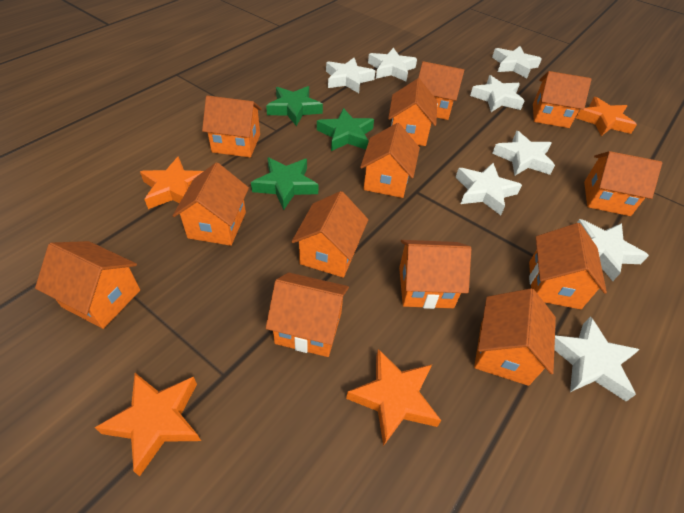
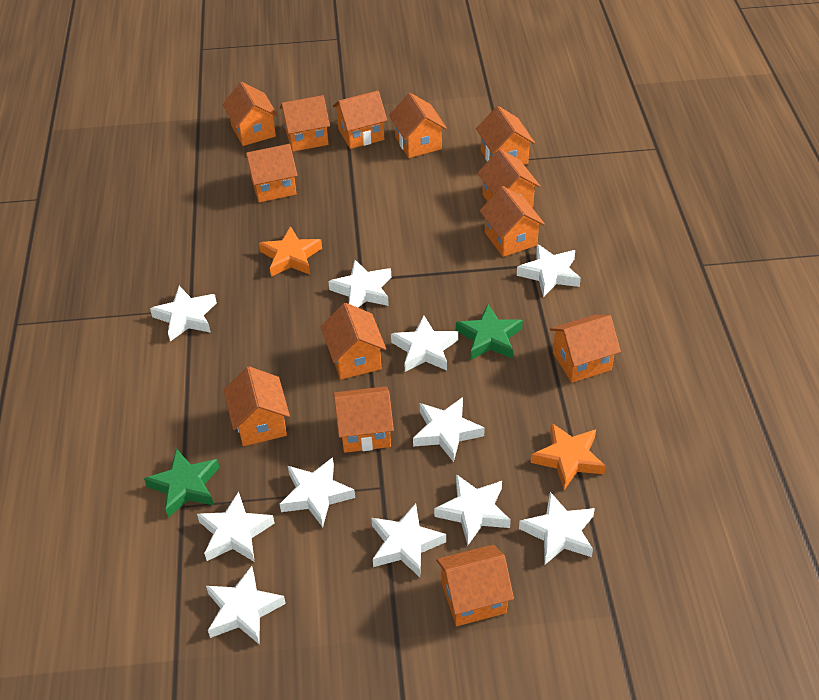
green star: 3 -> 2
orange star: 4 -> 2
white star: 8 -> 11

